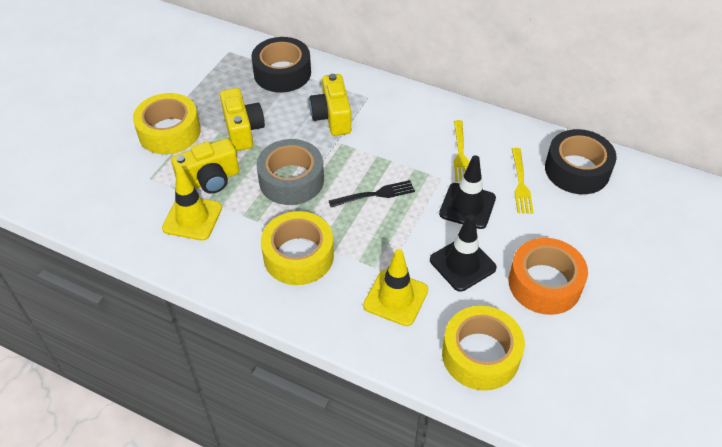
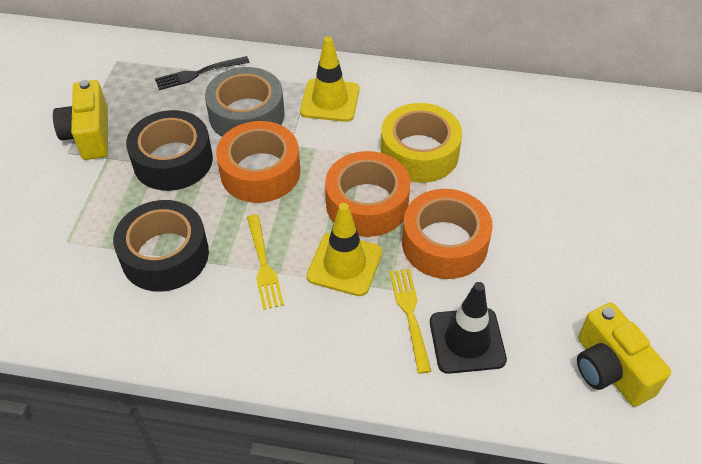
black traffic cone: 2 -> 1
orange tape: 1 -> 3
yellow camera: 3 -> 2
yellow tape: 3 -> 1

